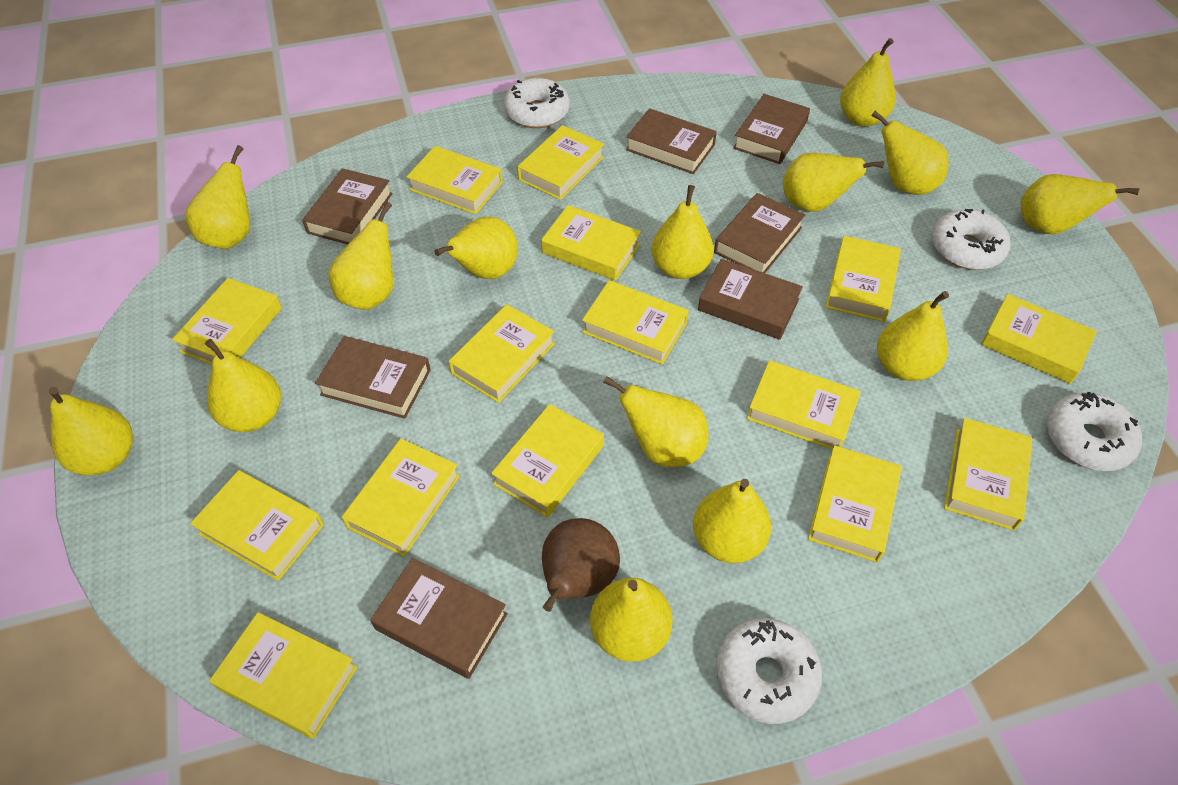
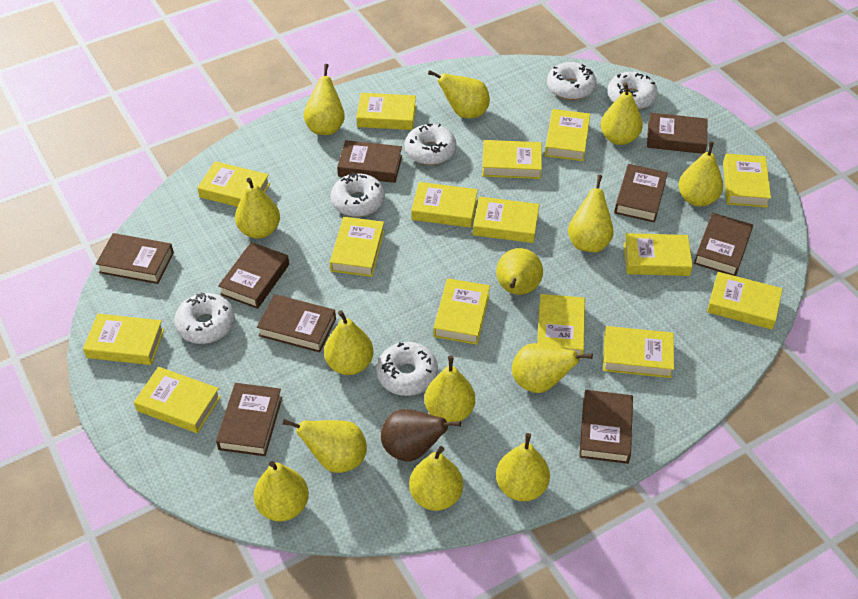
brown book: 7 -> 9
white donut: 4 -> 6

